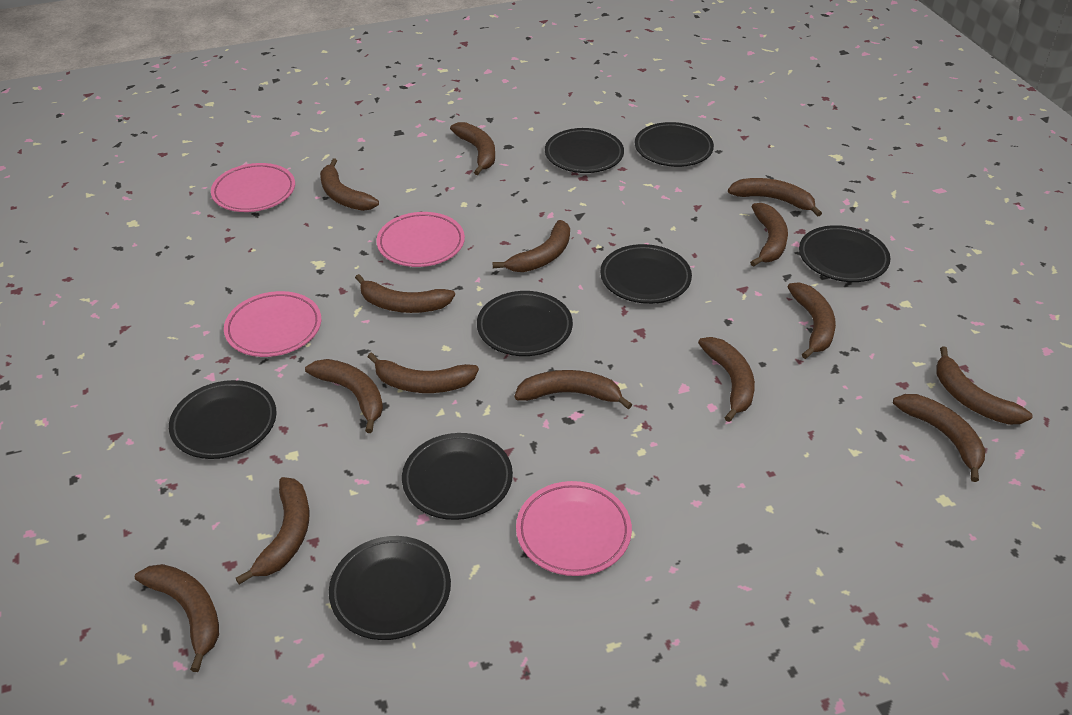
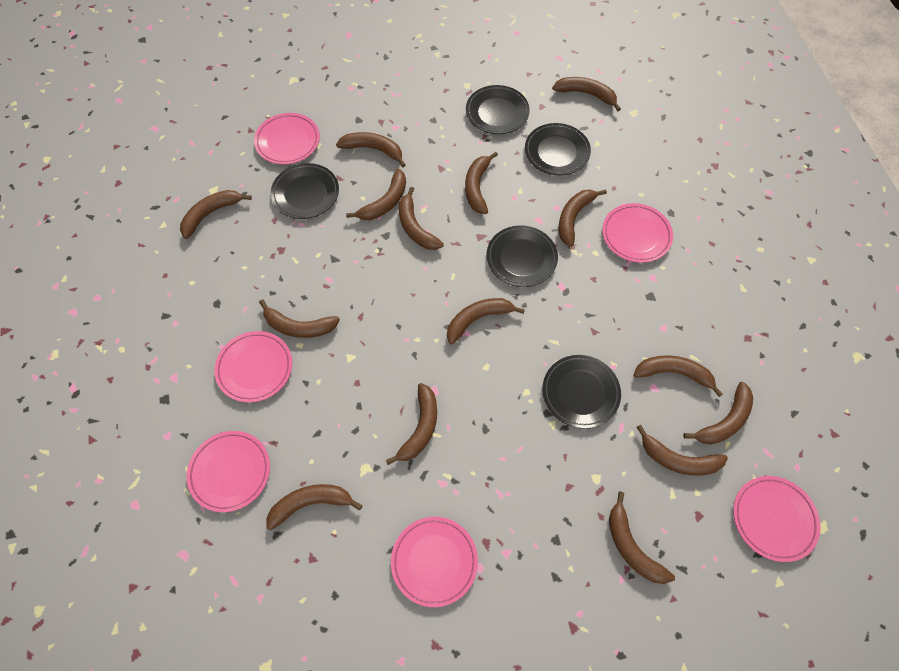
black plate: 8 -> 5
pink plate: 4 -> 6

